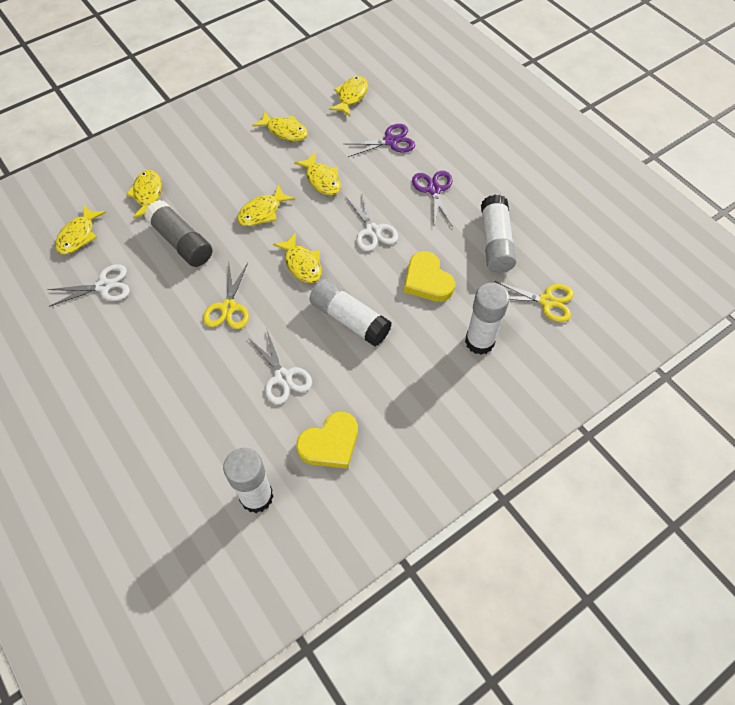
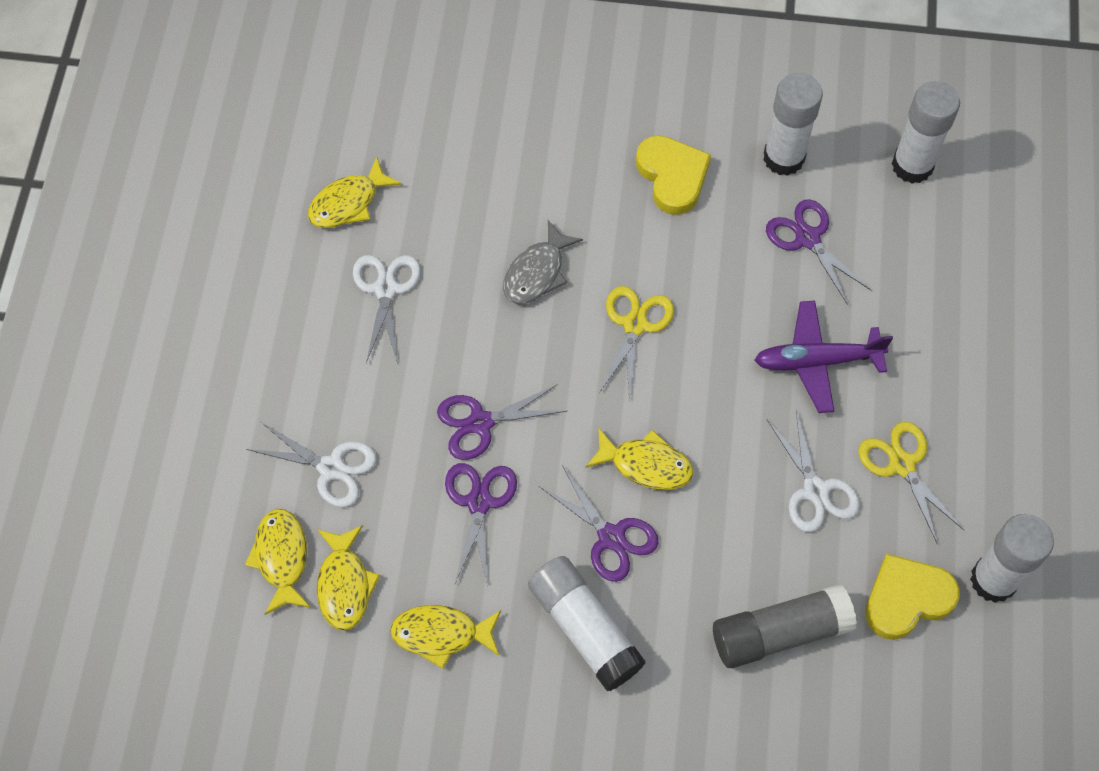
grey fish: 0 -> 1
purple plane: 0 -> 1
purple scissors: 2 -> 4
yellow fish: 7 -> 5

